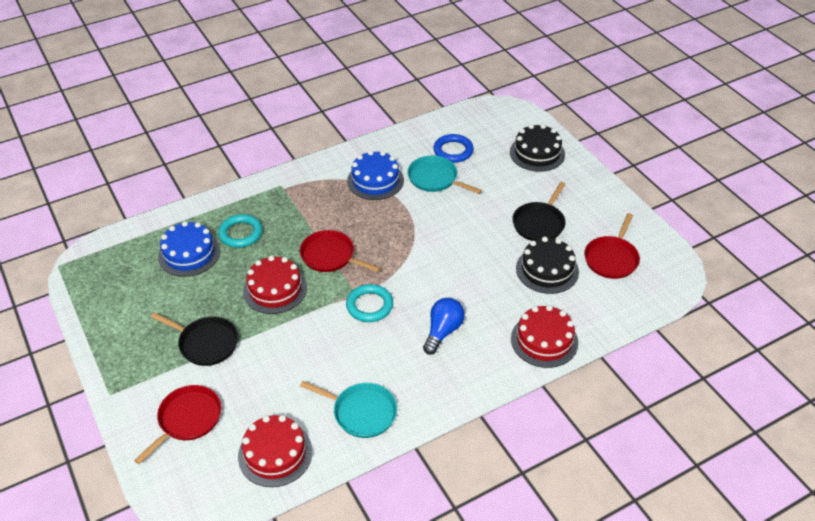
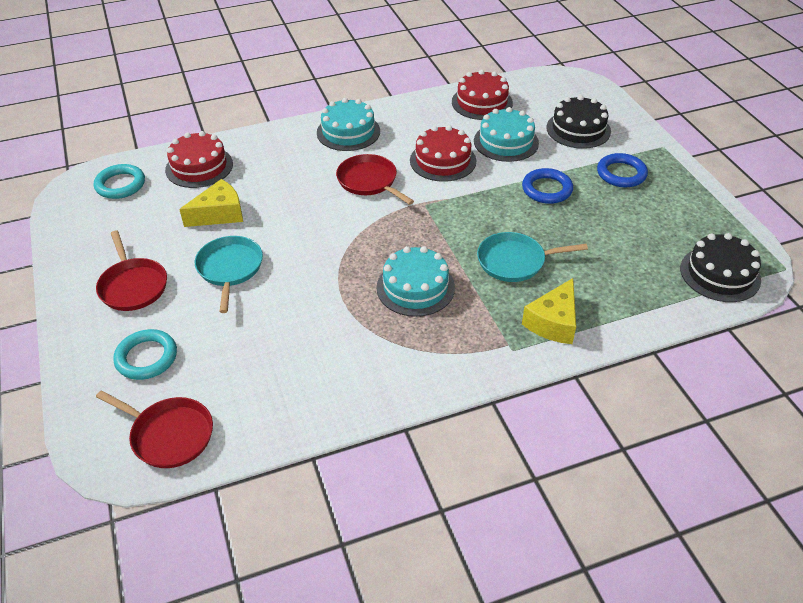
black pan: 2 -> 0
blue cake: 2 -> 0
blue light bulb: 1 -> 0
blue ring: 1 -> 2
turquoise cake: 0 -> 3
yellow cheese: 0 -> 2

